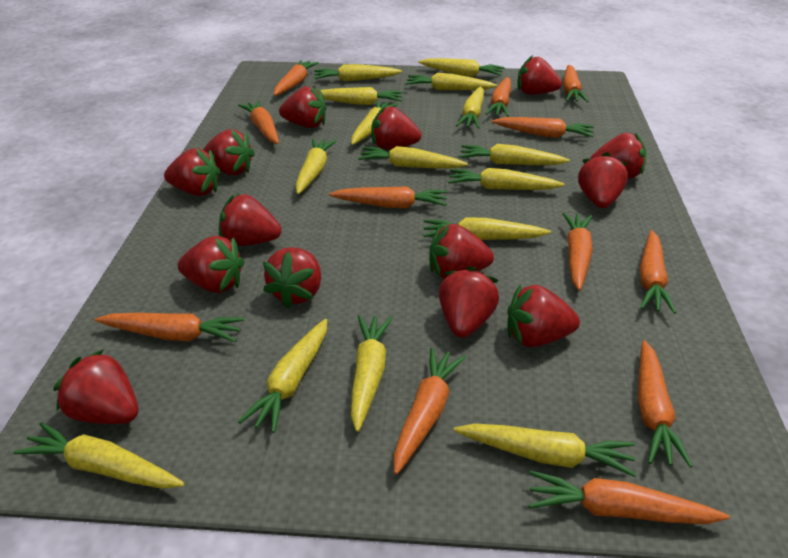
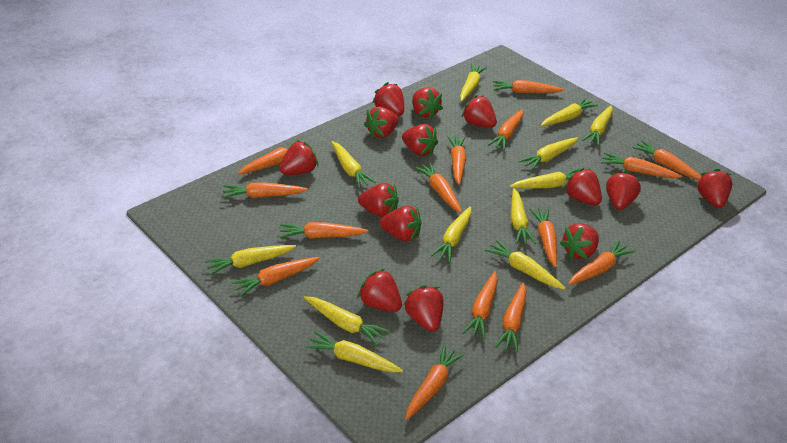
orange carrot: 12 -> 15
yellow carrot: 15 -> 12

